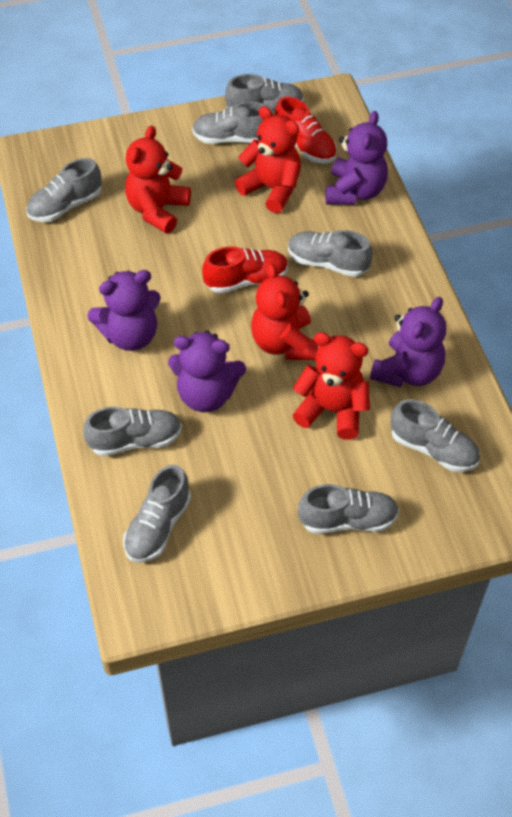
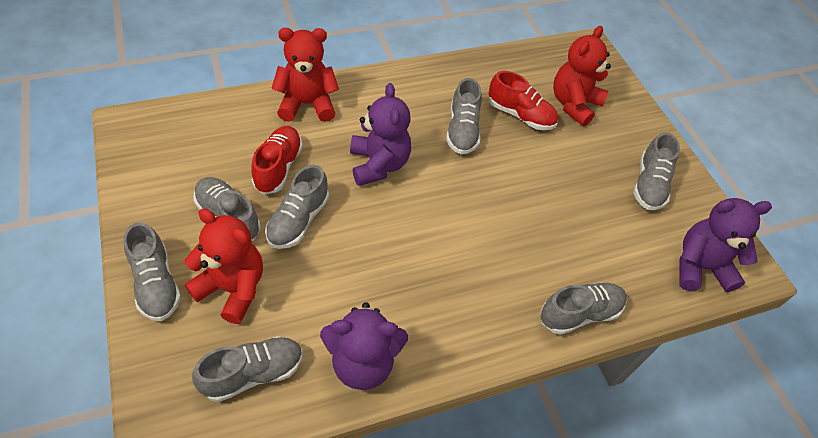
grey shoe: 8 -> 7
purple teddy bear: 4 -> 3
red teddy bear: 4 -> 3

